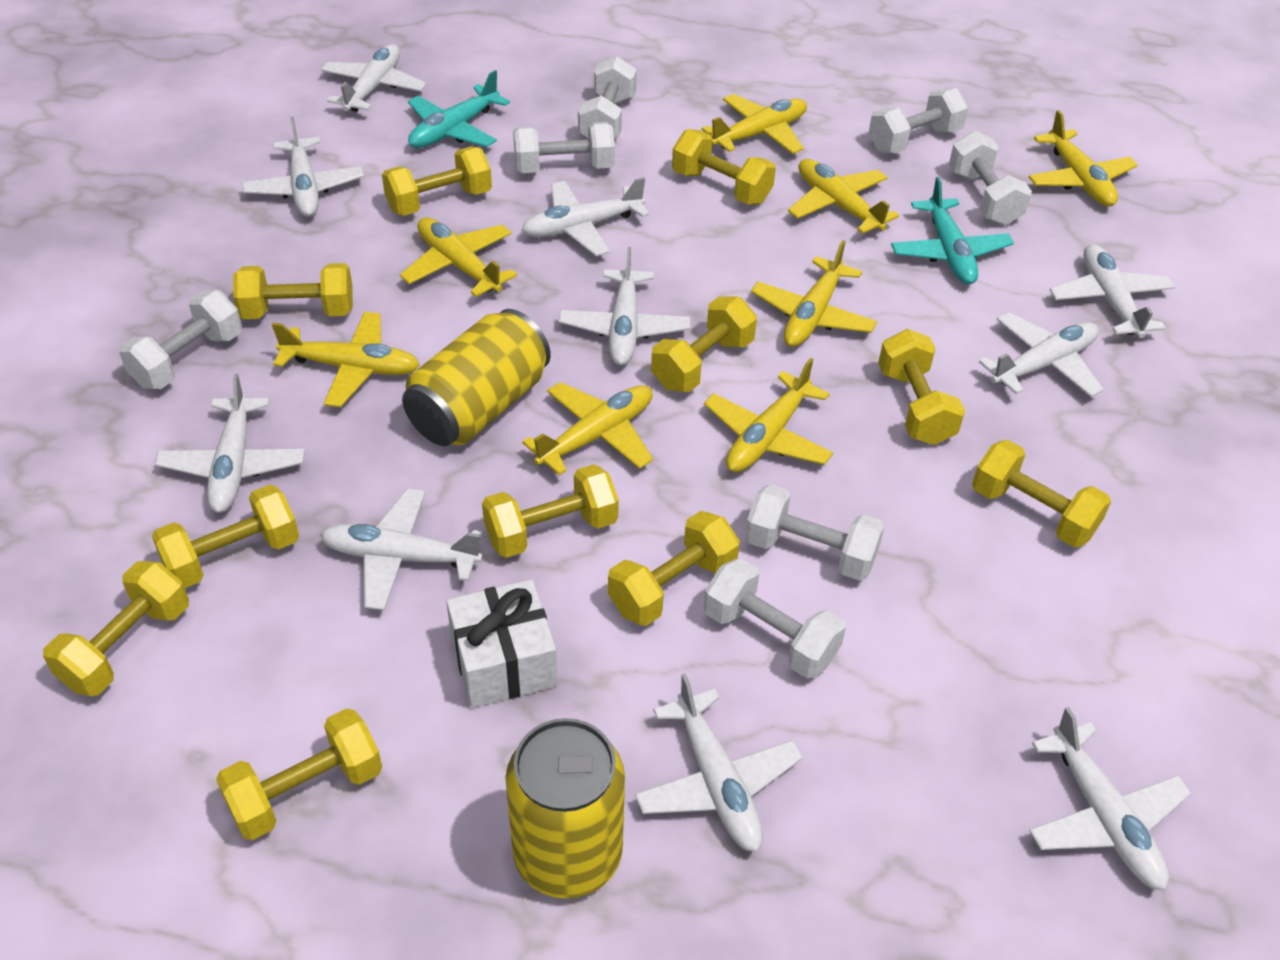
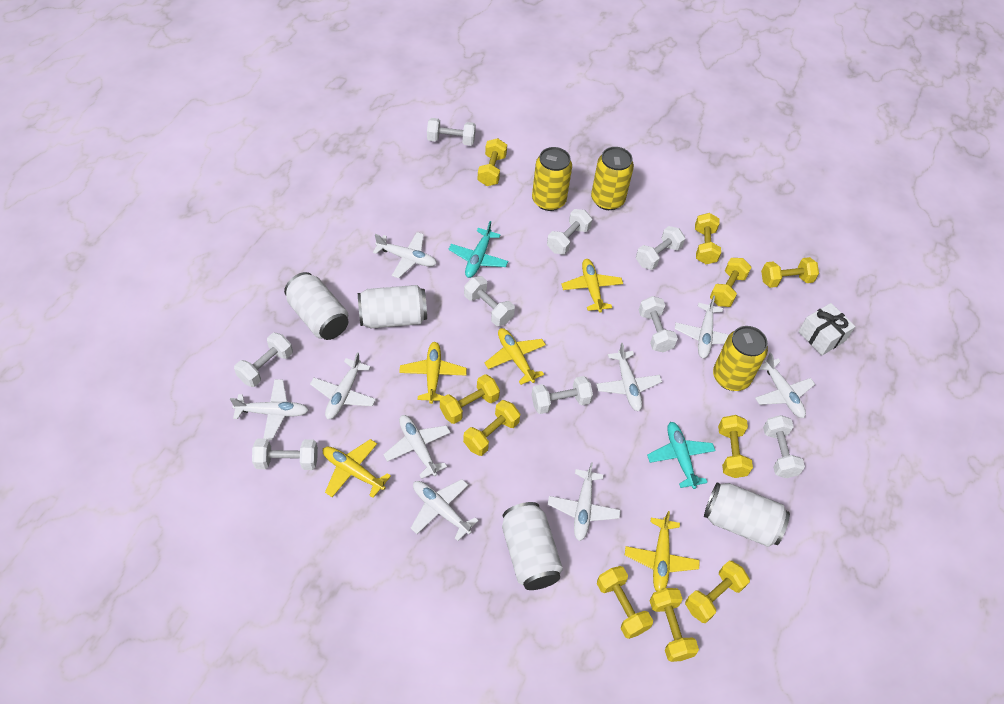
white can: 0 -> 4
white dumbbell: 7 -> 9
white plane: 10 -> 9
yellow can: 2 -> 3
yellow dumbbell: 11 -> 10
yellow plane: 8 -> 5

